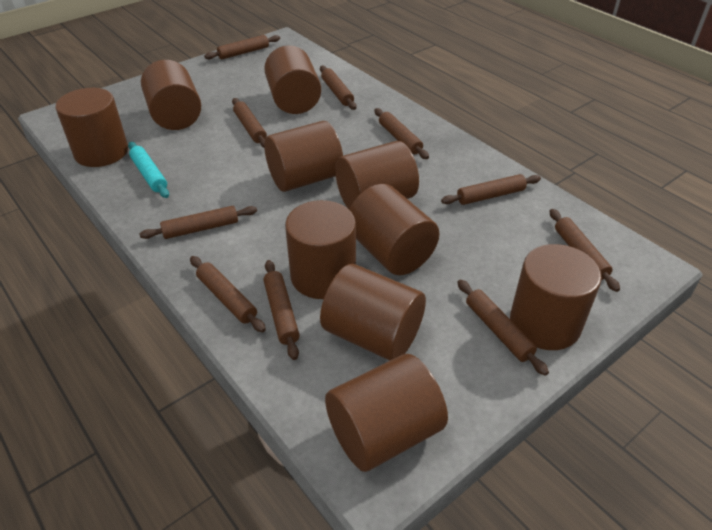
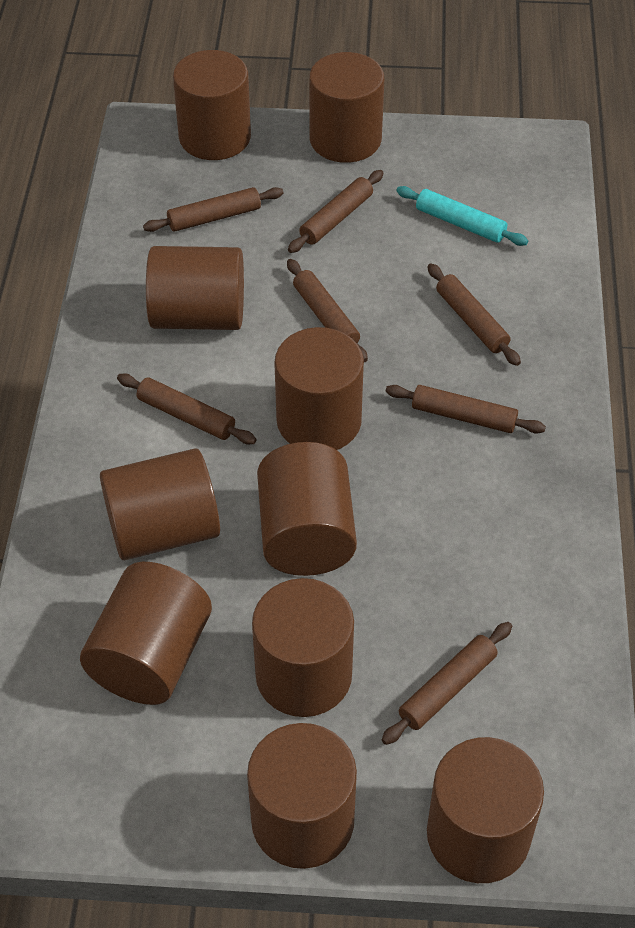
brown rolling pin: 10 -> 7

